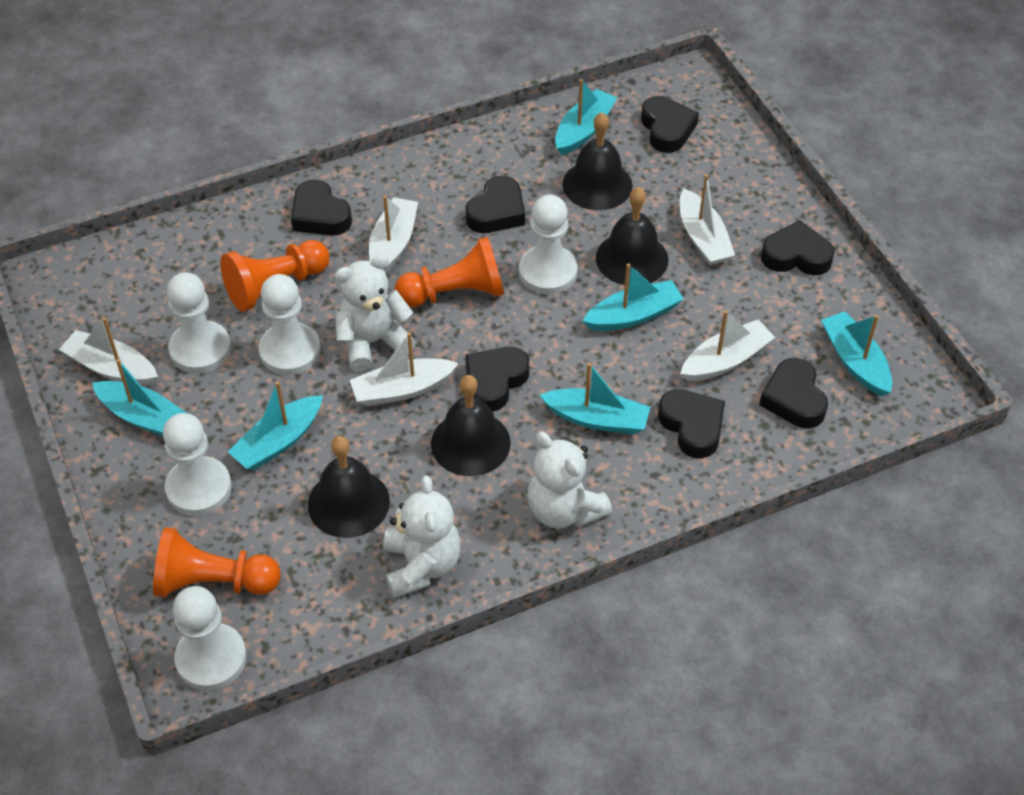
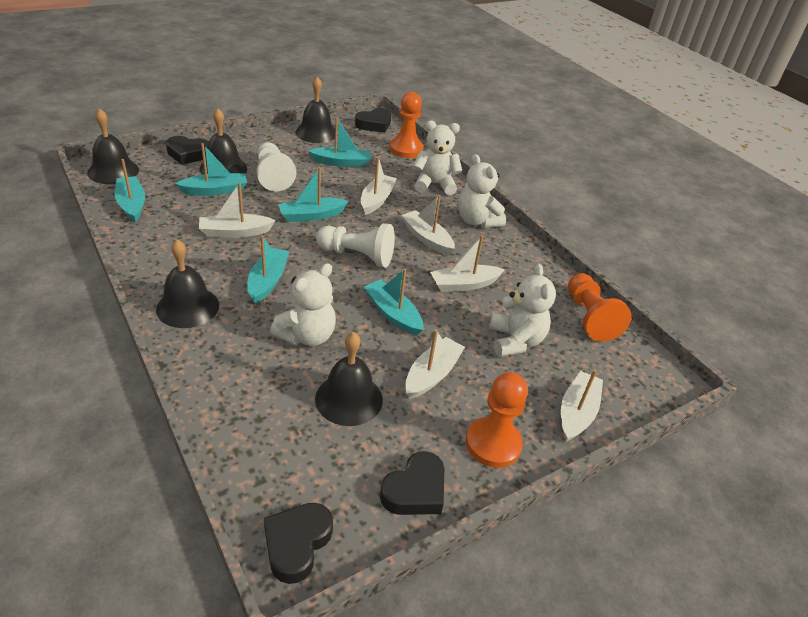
black bell: 4 -> 5
black heart: 7 -> 4
white boat: 5 -> 6
white pawn: 5 -> 2
white teddy bear: 3 -> 4

